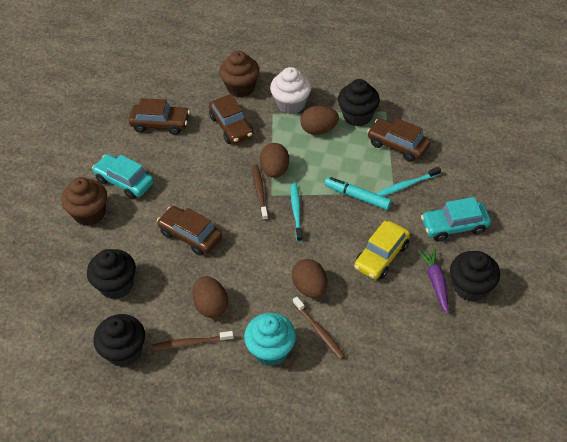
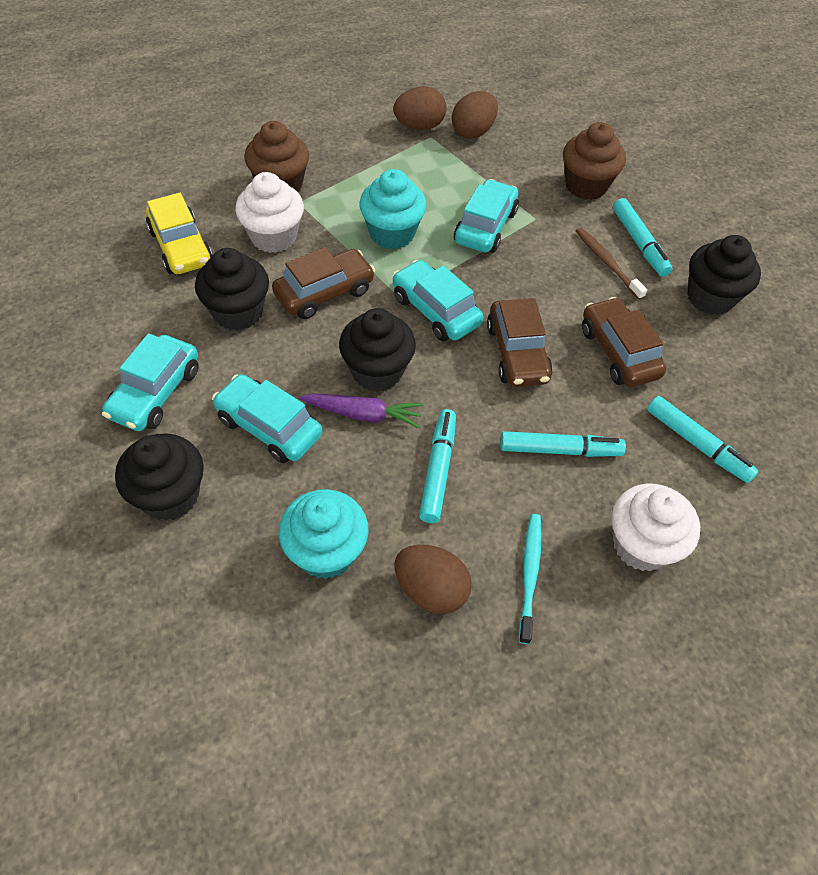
brown car: 4 -> 3
brown egg: 4 -> 3
brown toothbrush: 3 -> 1
turquoise car: 2 -> 4
turquoise cupcake: 1 -> 2
turquoise marker: 1 -> 4
turquoise toothbrush: 2 -> 1
white cupcake: 1 -> 2

